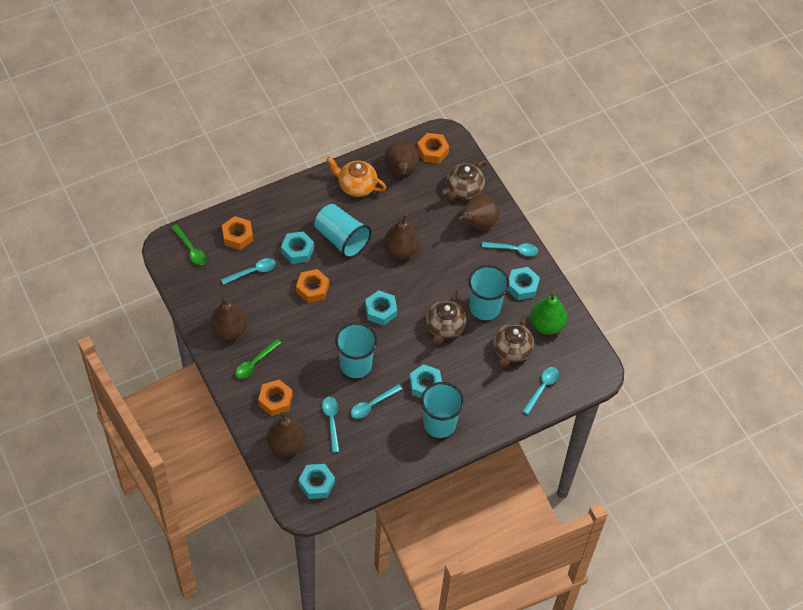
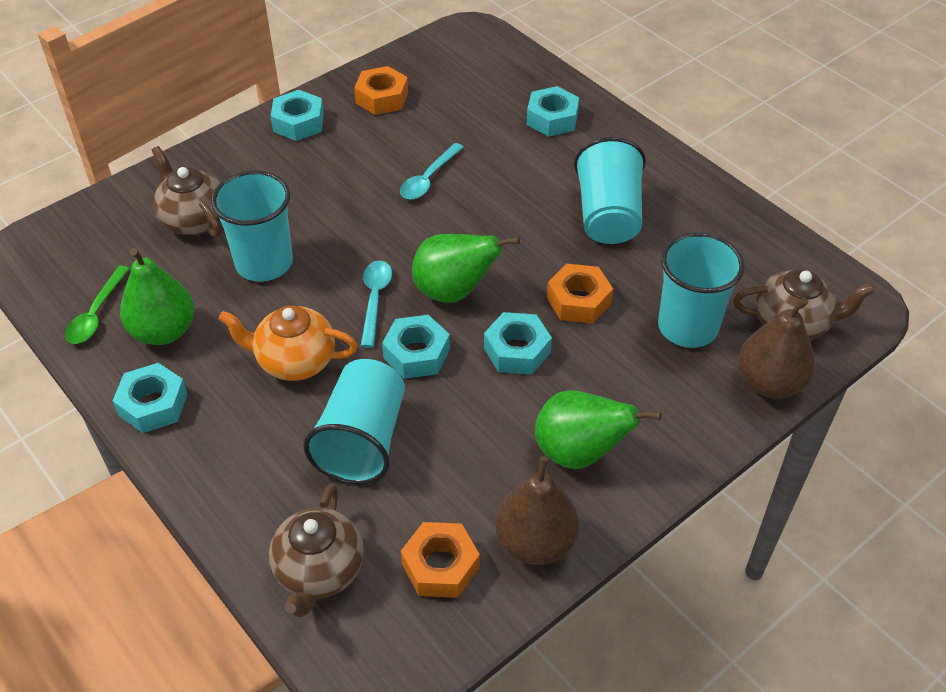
brown pear: 5 -> 2
green pear: 1 -> 3
green spoon: 2 -> 1
orange nut: 4 -> 3
turquoise spoon: 5 -> 2

